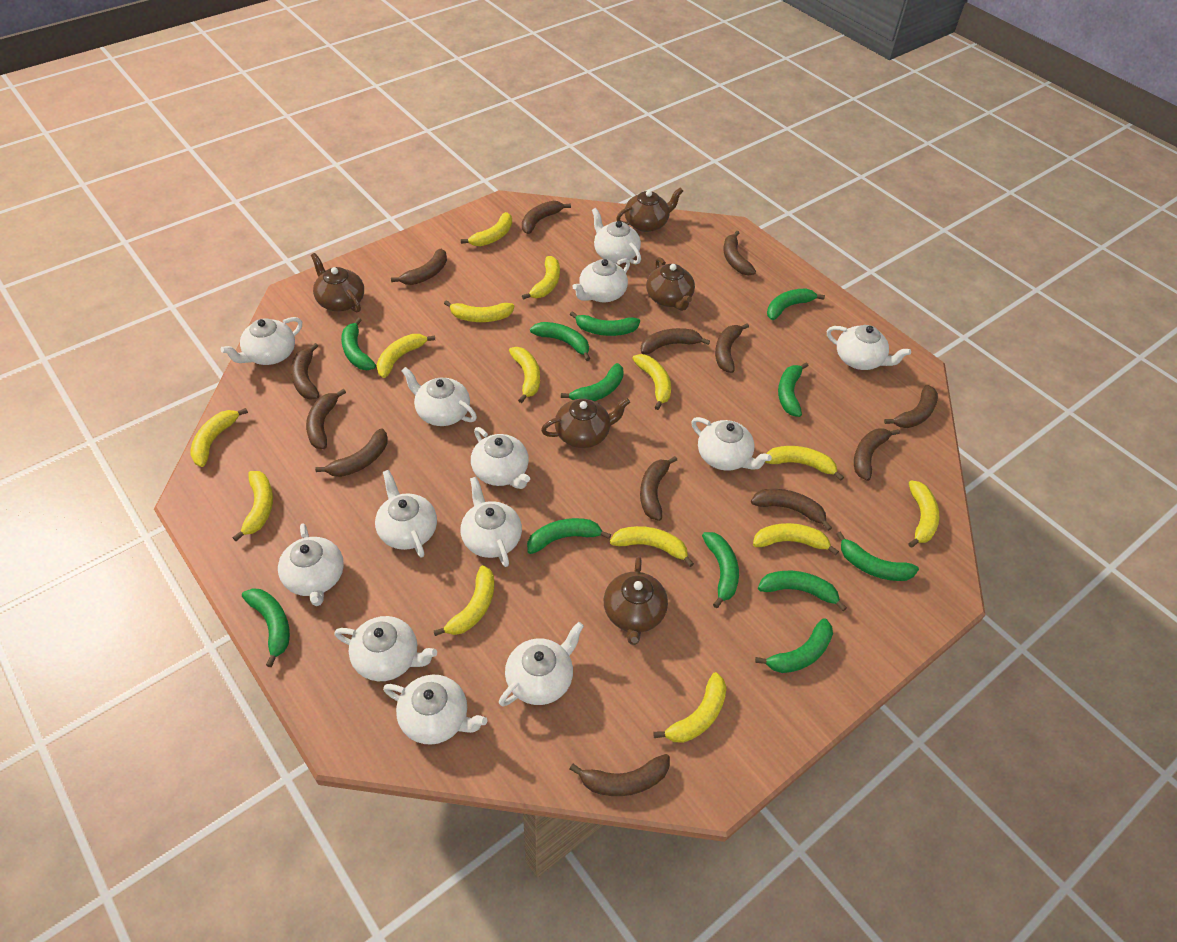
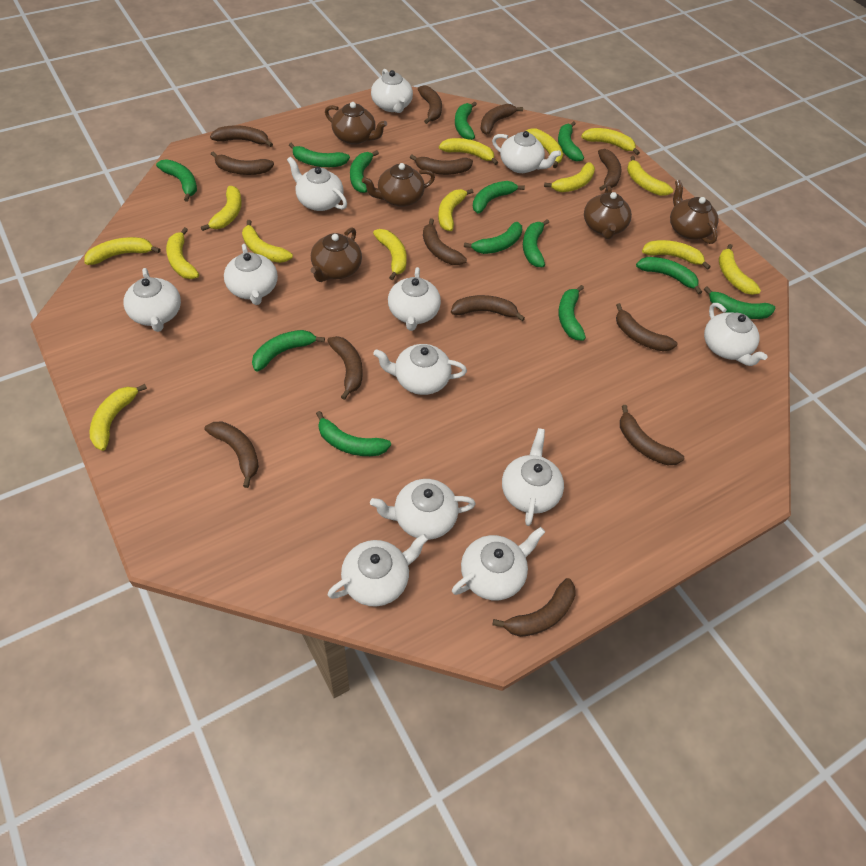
green banana: 12 -> 13
white teapot: 13 -> 12

